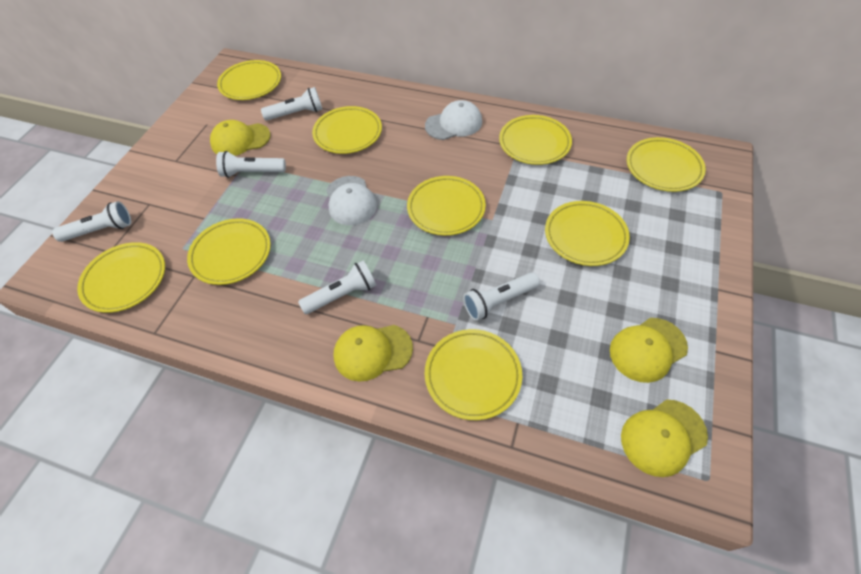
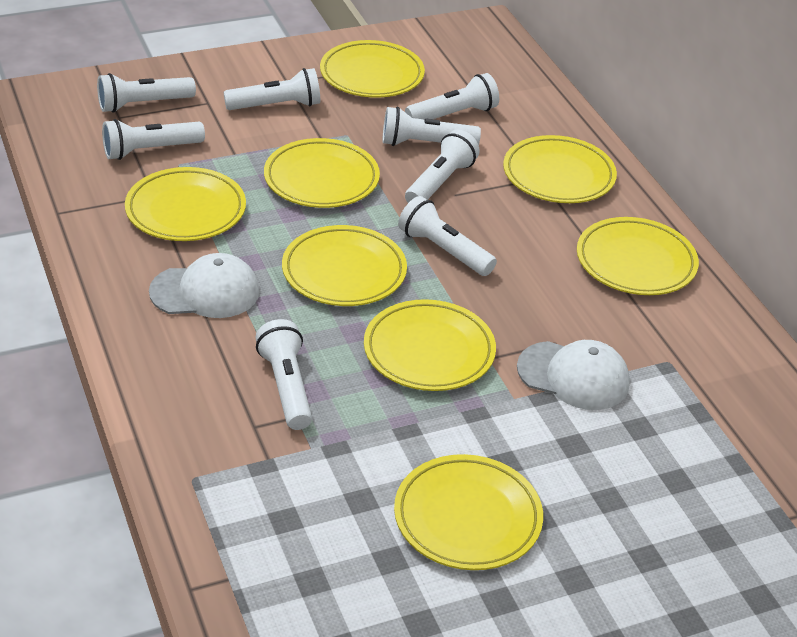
white flashlight: 5 -> 8
yellow cap: 4 -> 0
yellow plate: 9 -> 8

